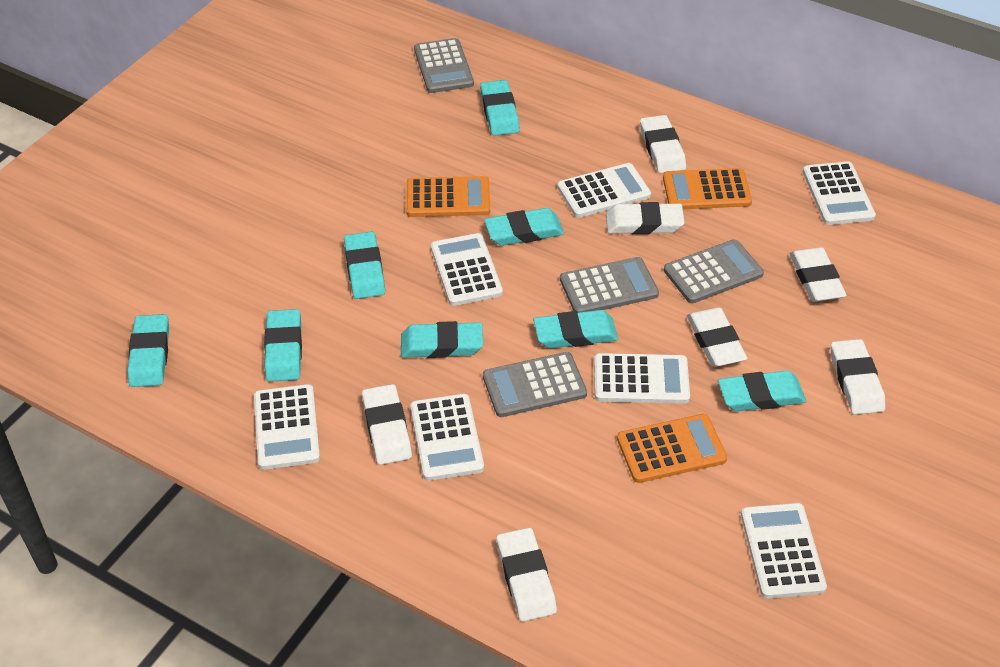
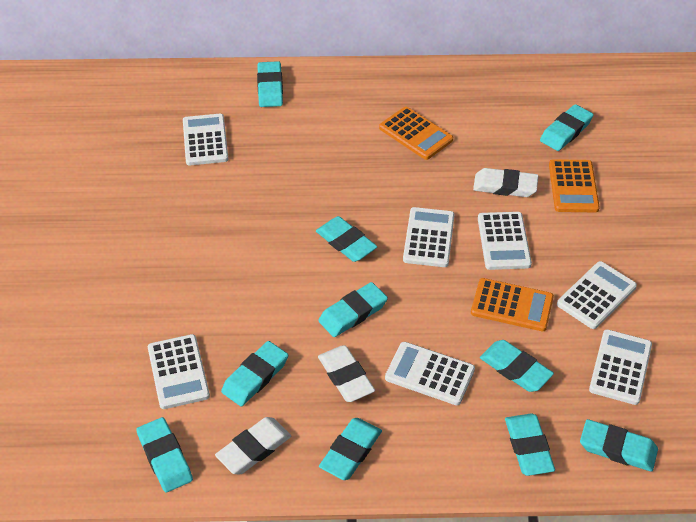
grey calculator: 4 -> 0
turquoise eraser: 8 -> 10
white eraser: 7 -> 3

